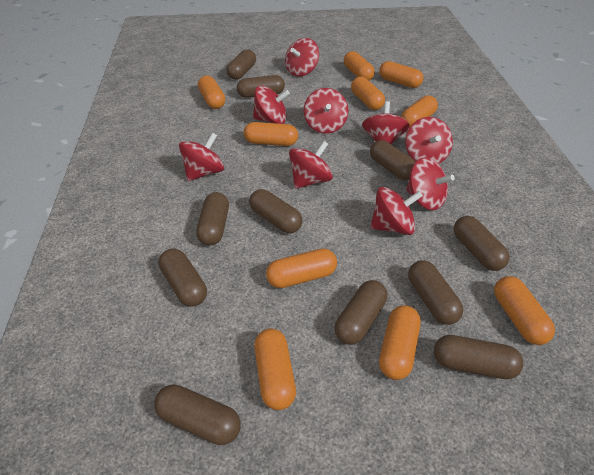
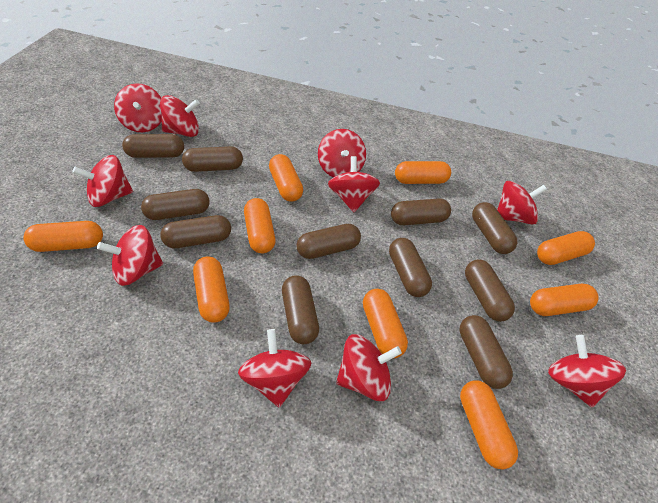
orange capsule: 10 -> 9
red spinning top: 9 -> 10

